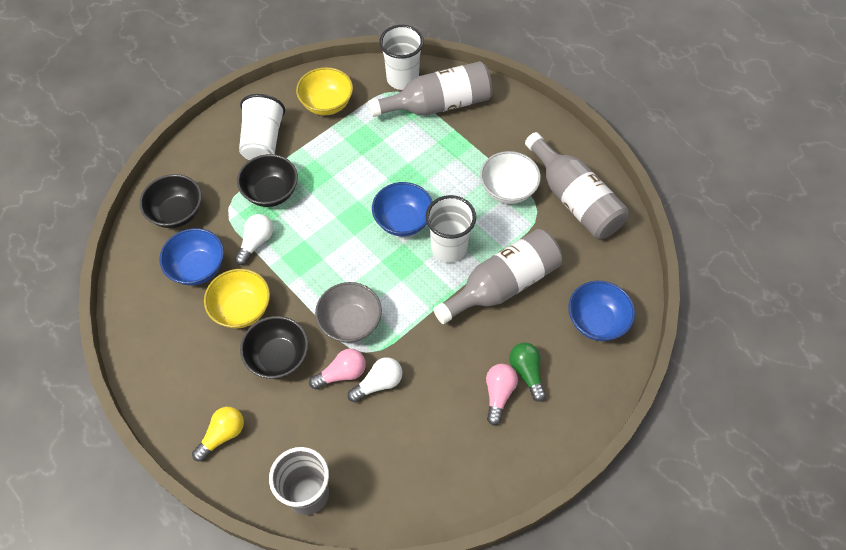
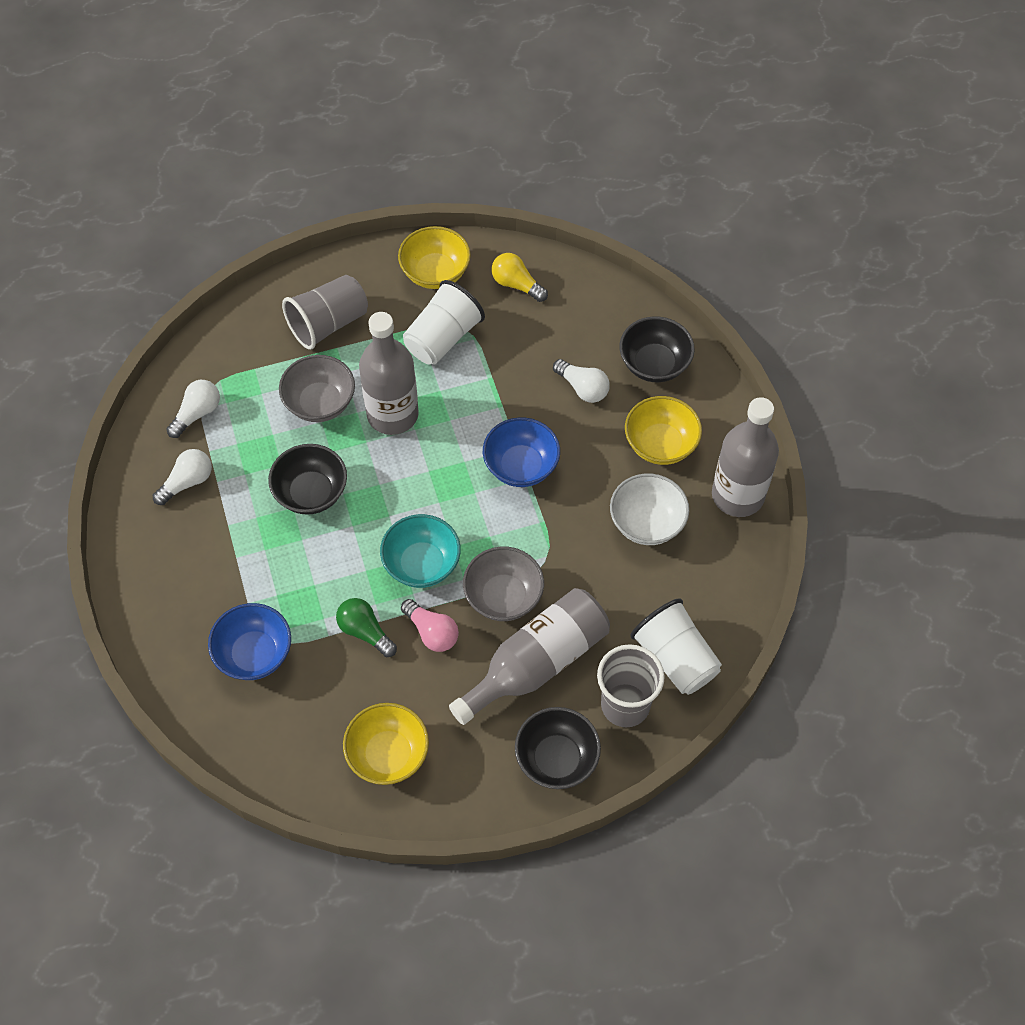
blue bowl: 3 -> 2
grey bowl: 1 -> 2
grey cup: 1 -> 2
pink light bulb: 2 -> 1
turquoise bowl: 0 -> 1
white cup: 3 -> 2
white light bulb: 2 -> 3
yellow bowl: 2 -> 3

